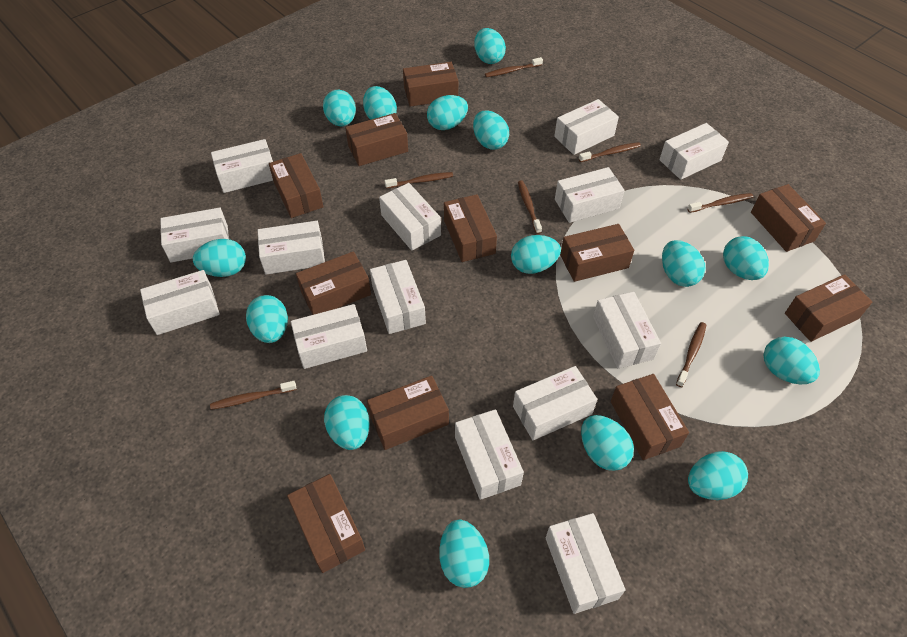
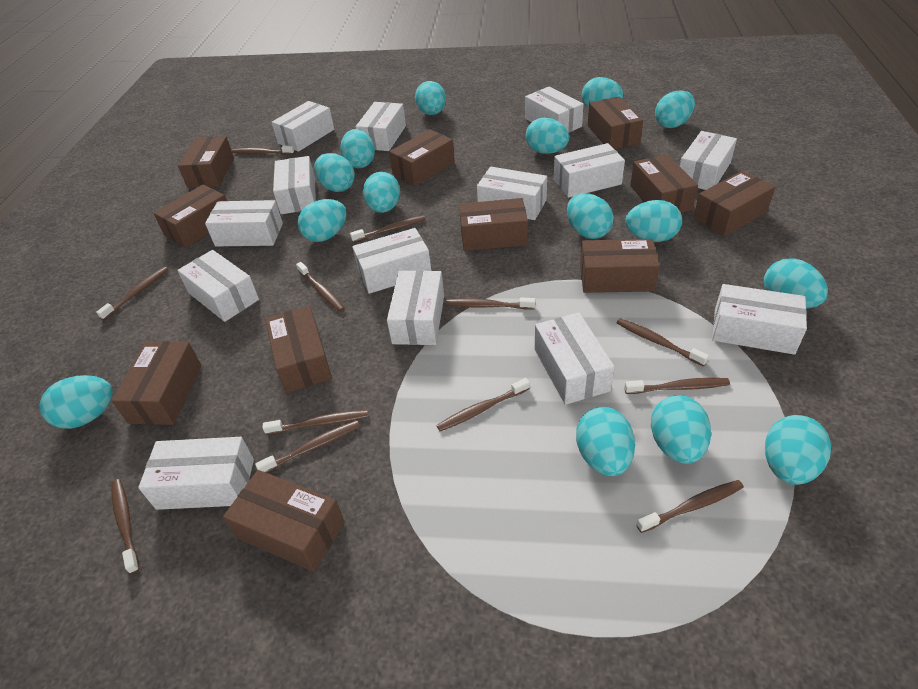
brown toothbrush: 7 -> 12

